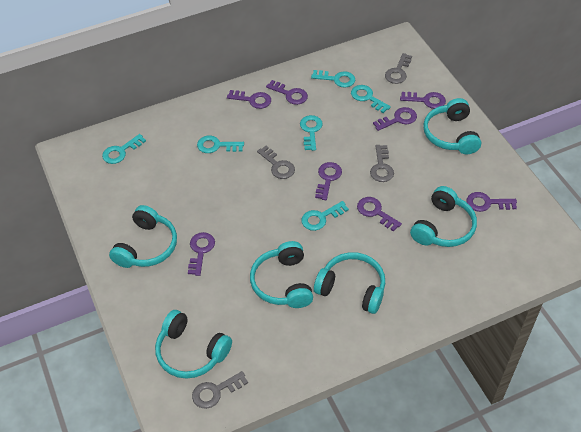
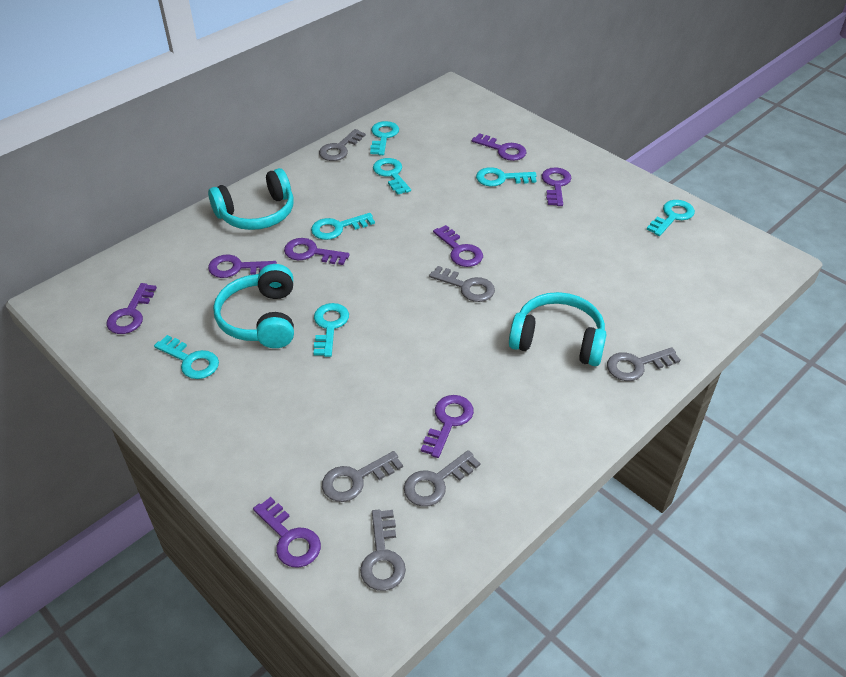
grey key: 4 -> 6
turquoise headphones: 6 -> 3
turquoise key: 6 -> 7

